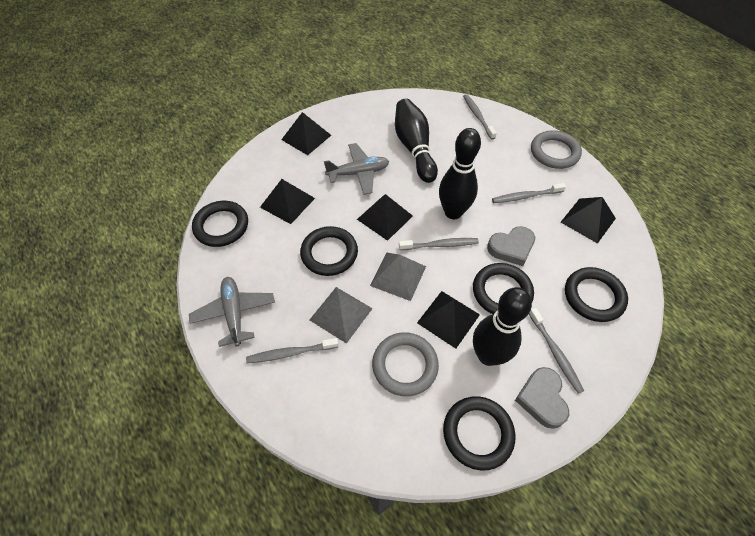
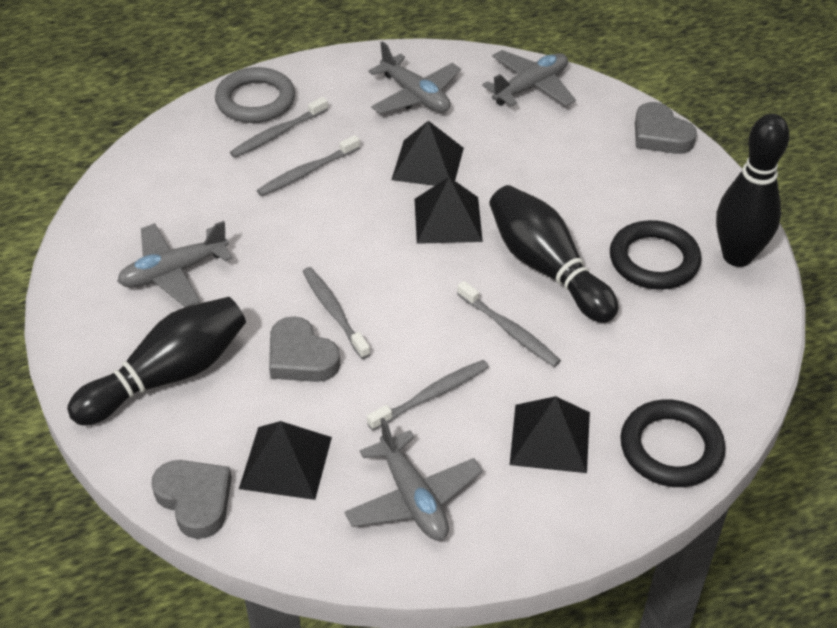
black pyramid: 5 -> 4
black ring: 5 -> 2
grey heart: 2 -> 3
grey plane: 2 -> 4
grey pyramid: 2 -> 0
grey ring: 2 -> 1

